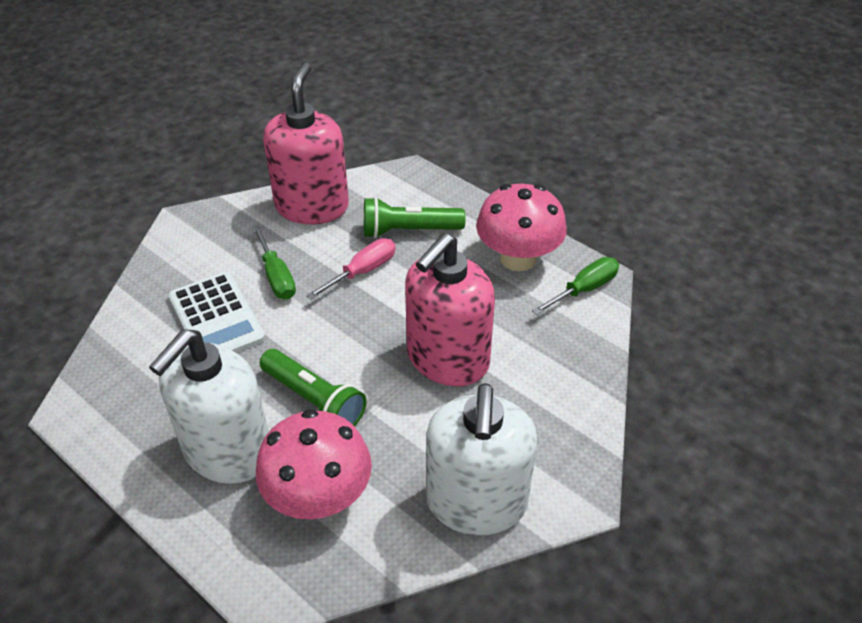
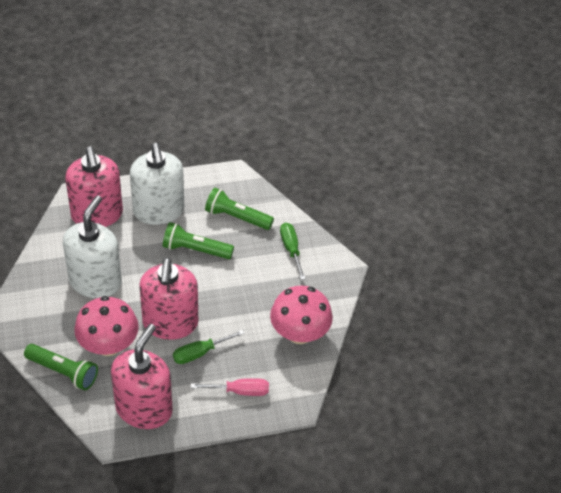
green flashlight: 2 -> 3
pink soap dispenser: 2 -> 3
white calculator: 1 -> 0

